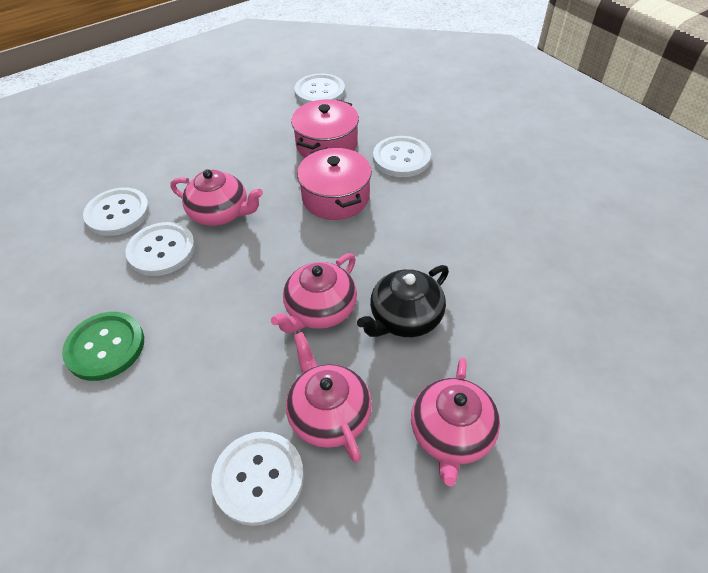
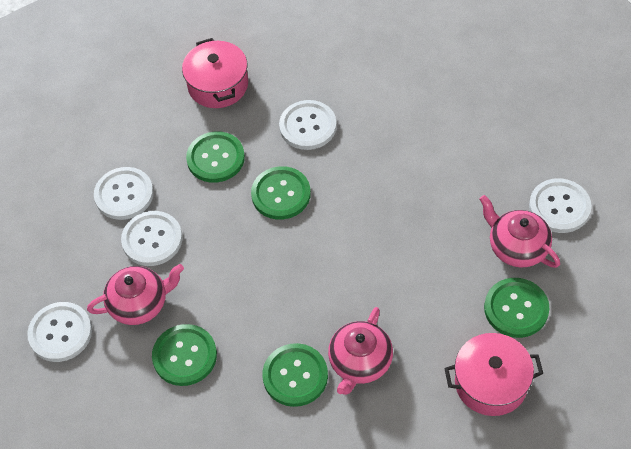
black teapot: 1 -> 0
green button: 1 -> 5
pink teapot: 4 -> 3

